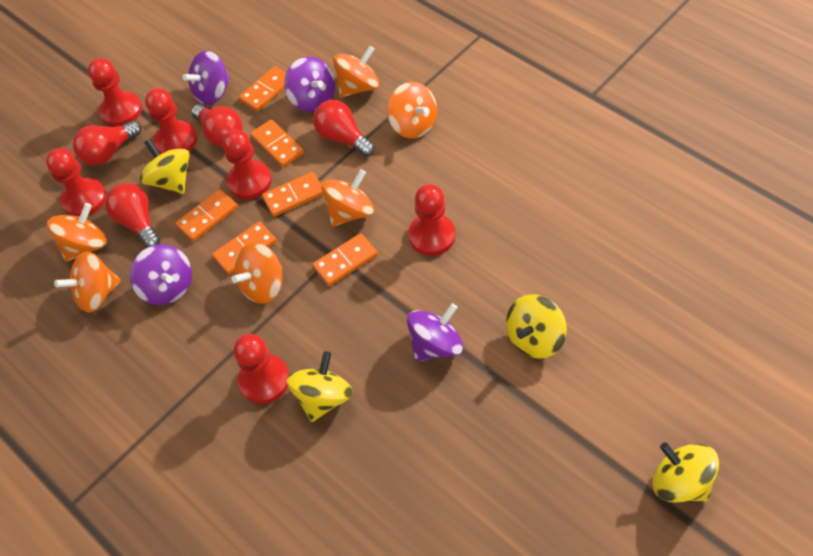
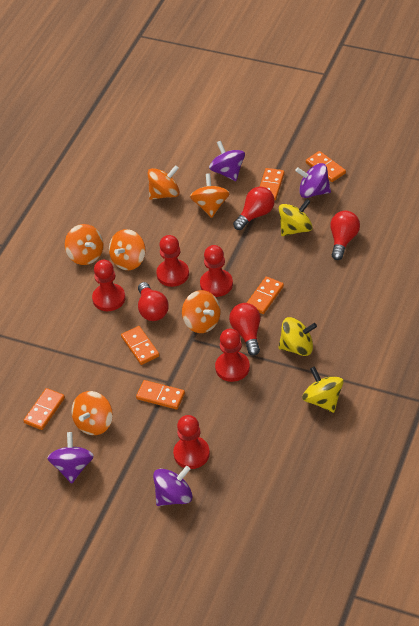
red pawn: 6 -> 5
yellow spinning top: 4 -> 3

